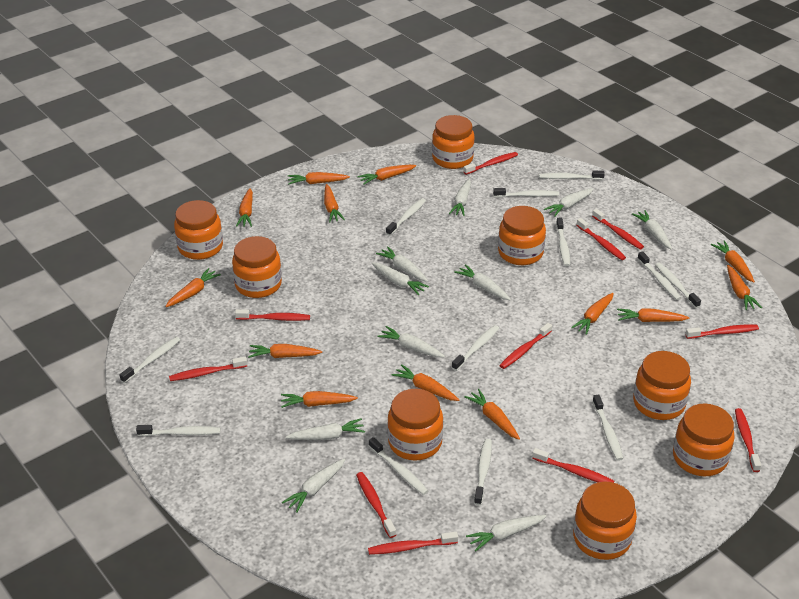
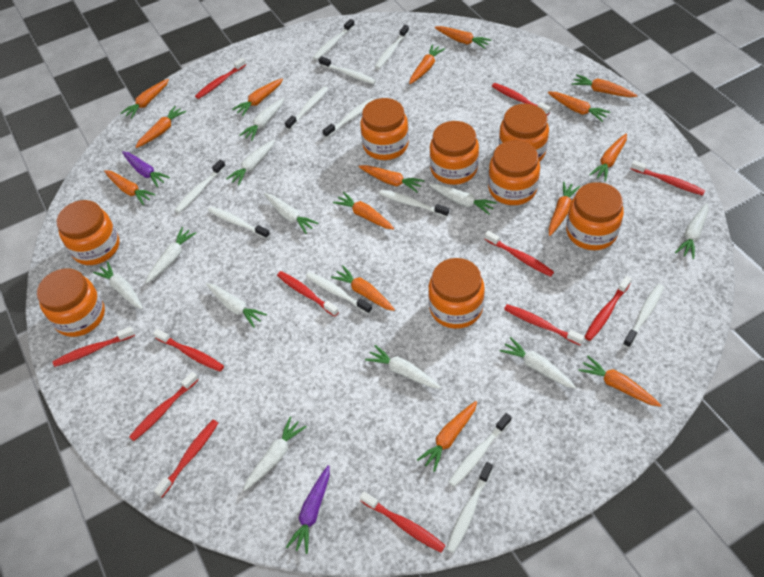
orange carrot: 13 -> 15
purple carrot: 0 -> 2
red toothbrush: 11 -> 12
white carrot: 10 -> 11

